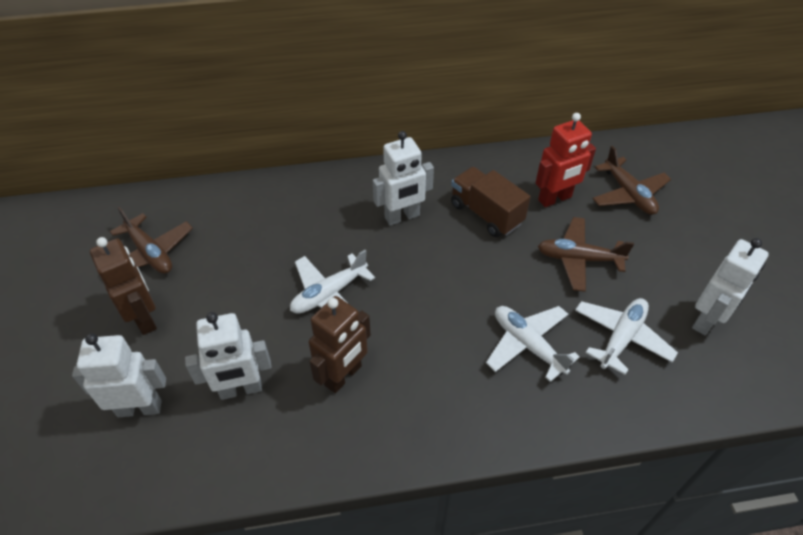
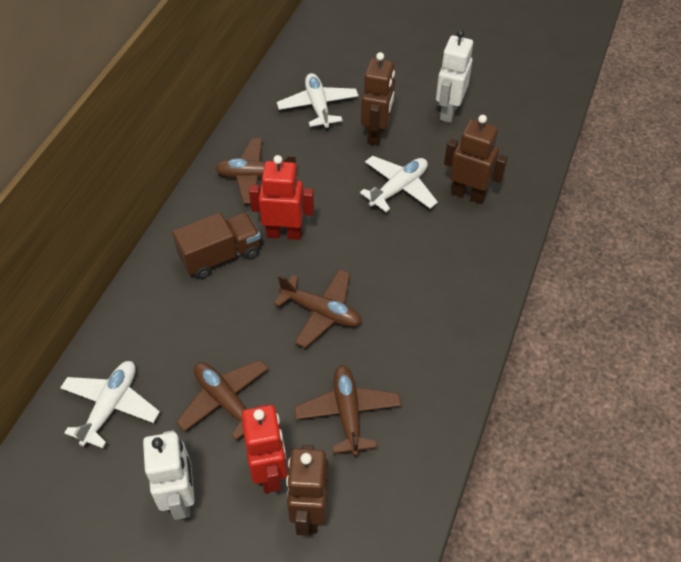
brown plane: 3 -> 4
brown robot: 2 -> 3
red robot: 1 -> 2
white robot: 4 -> 2

